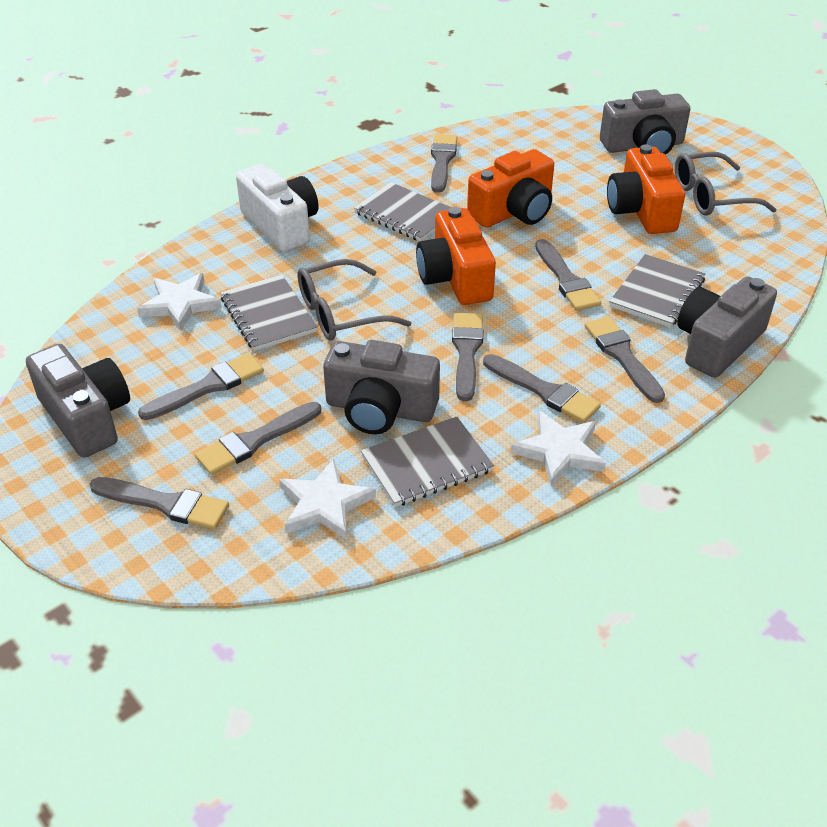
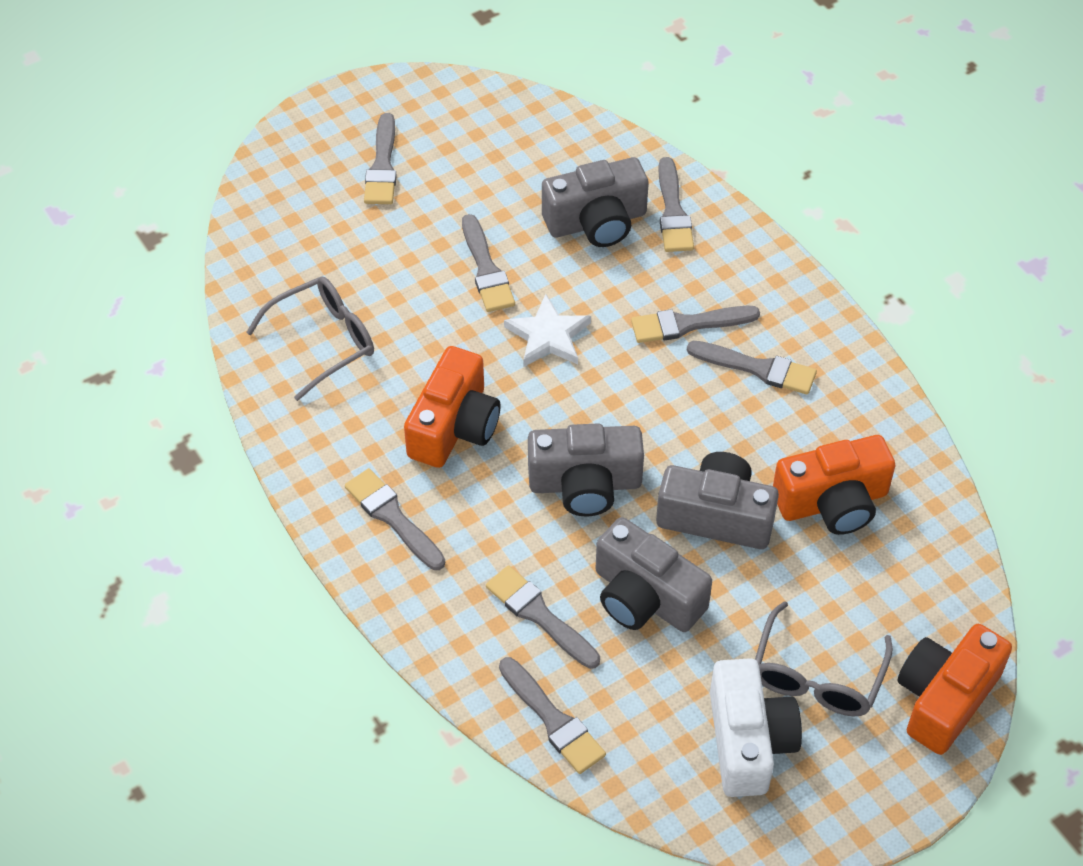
grey notebook: 4 -> 0
white star: 3 -> 1

